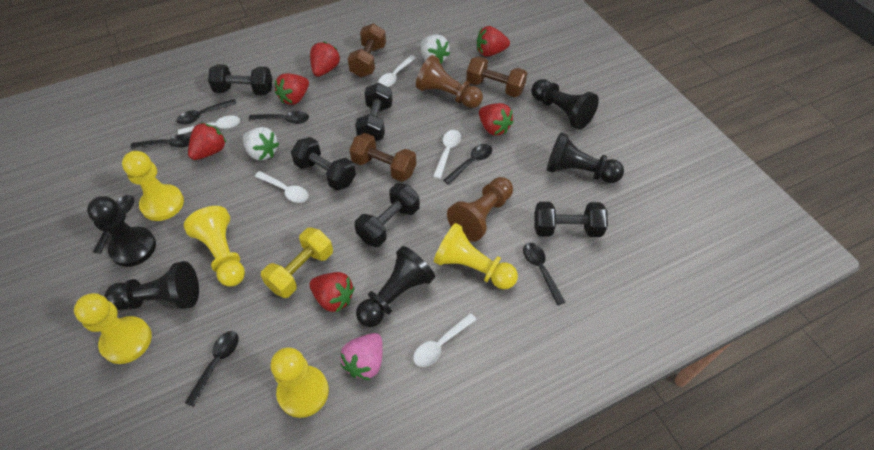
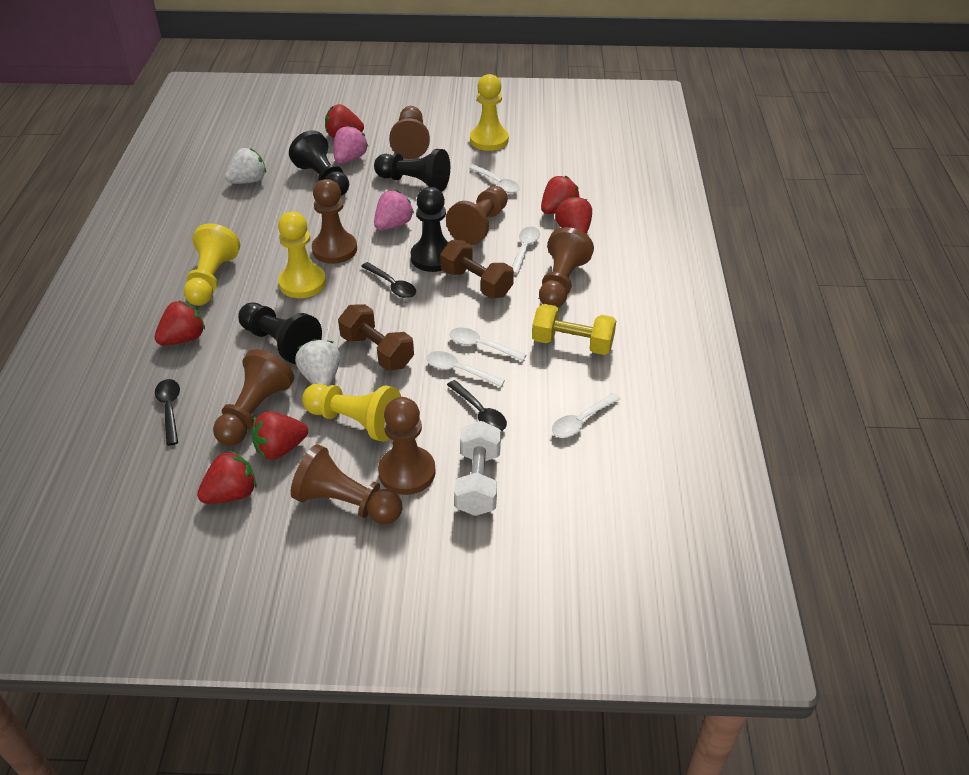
black dumbbell: 5 -> 0
black pawn: 5 -> 4
black spoon: 7 -> 3
brown dumbbell: 3 -> 2
brown pawn: 2 -> 7
pink strawberry: 1 -> 2
white dumbbell: 0 -> 1
yellow pawn: 5 -> 4

